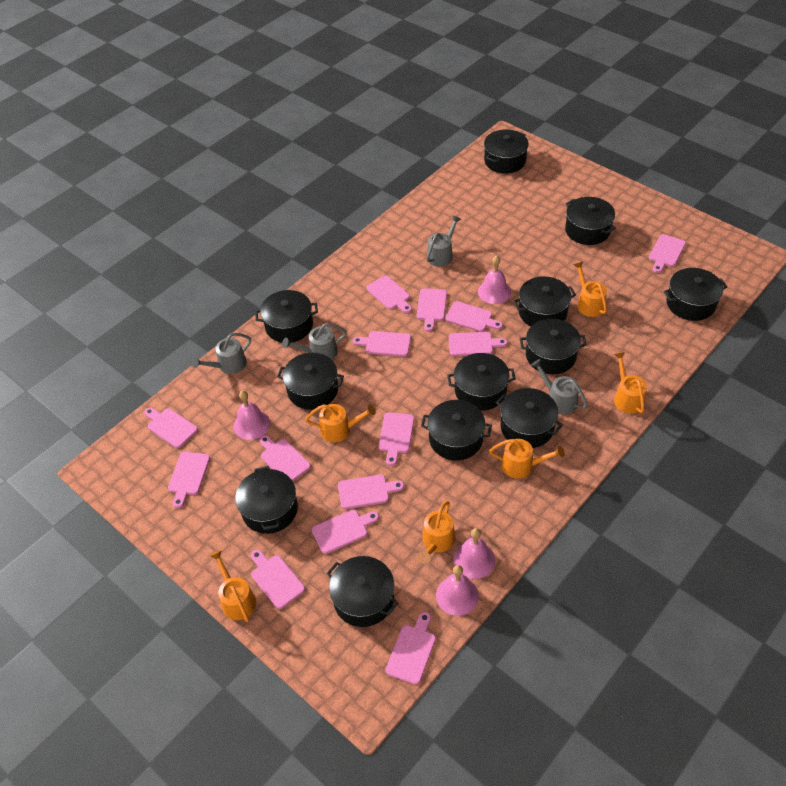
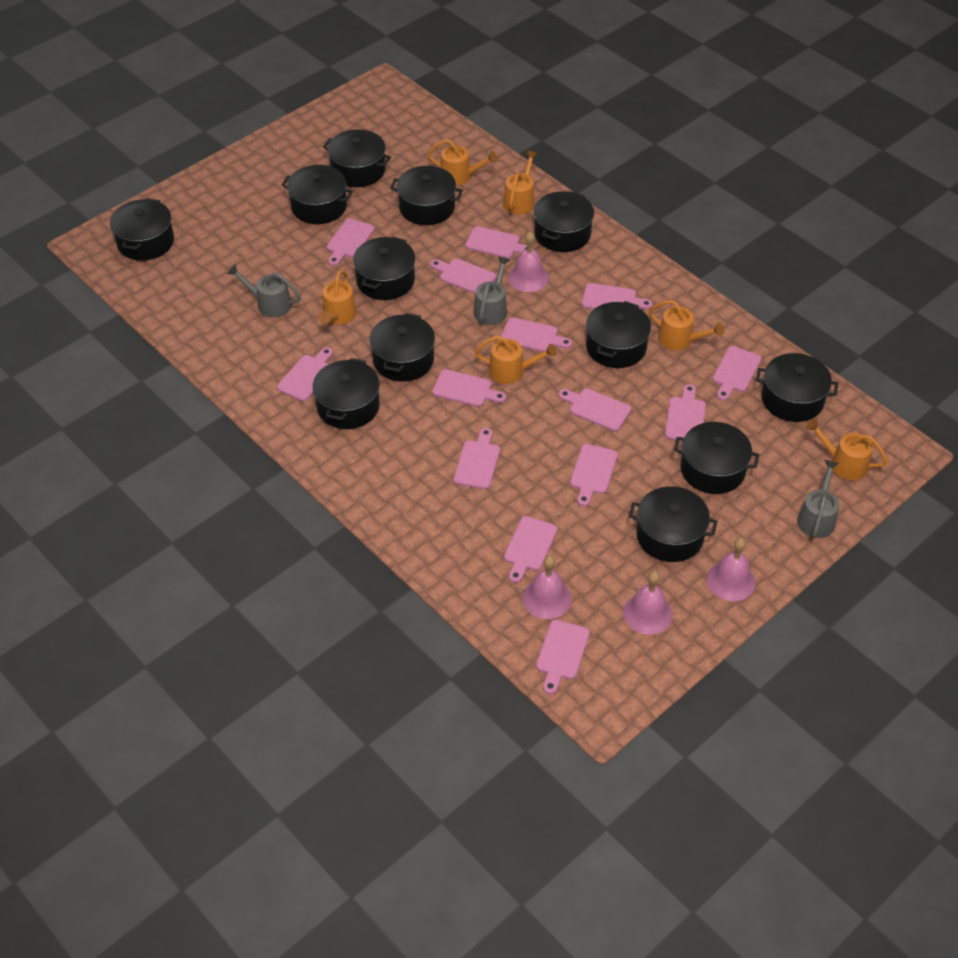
grey watering can: 4 -> 3

